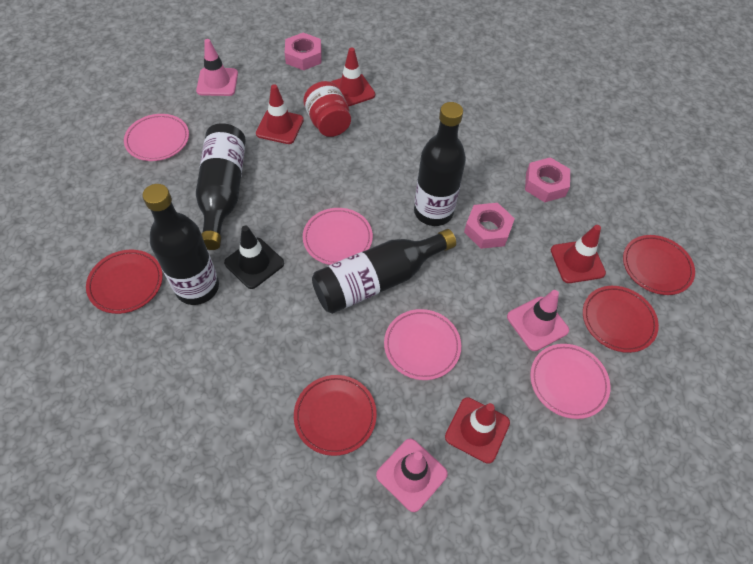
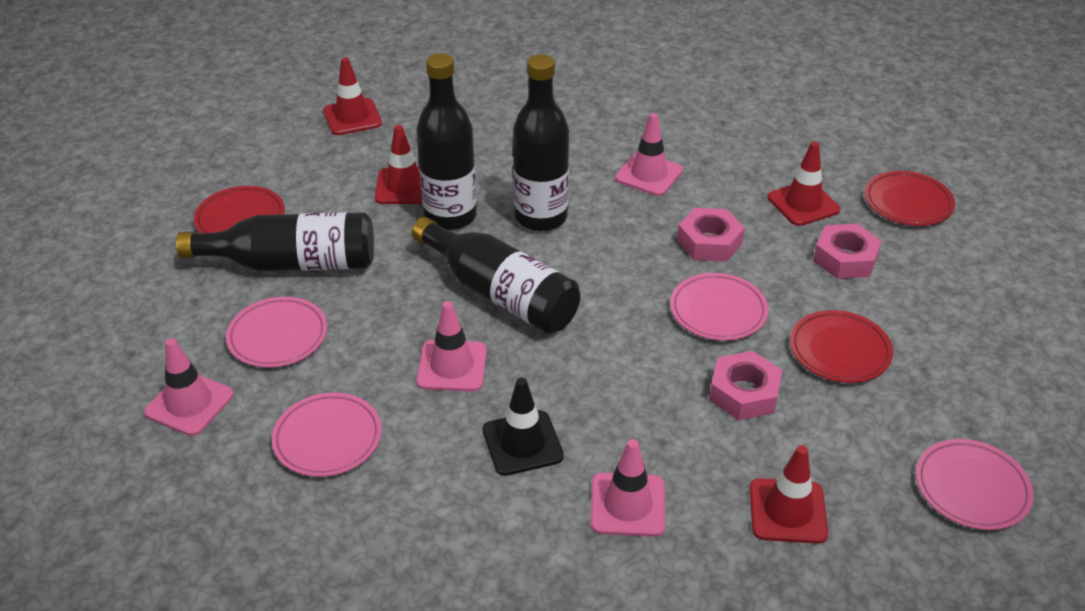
pink traffic cone: 3 -> 4
red jar: 1 -> 0
red plate: 4 -> 3

